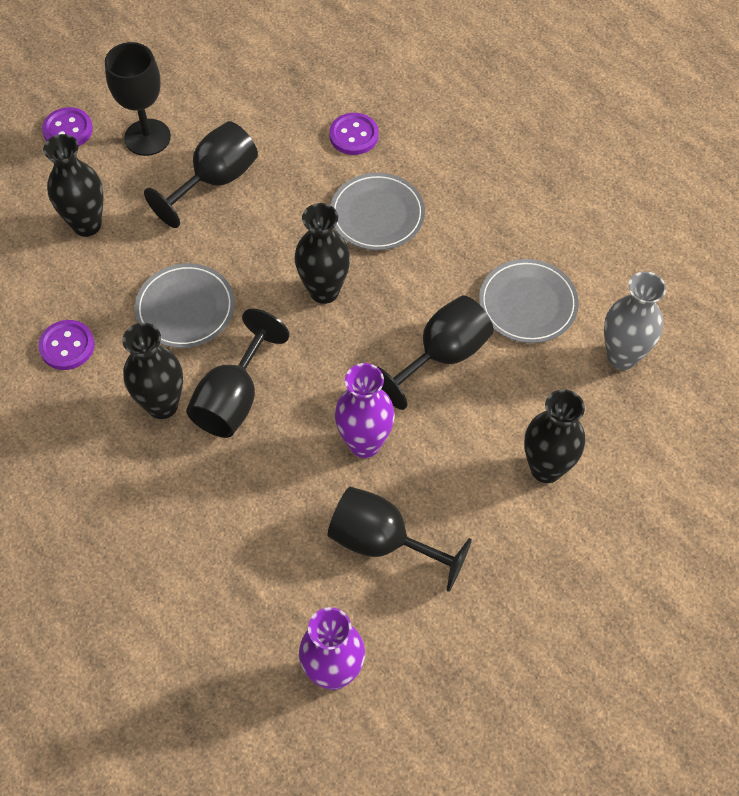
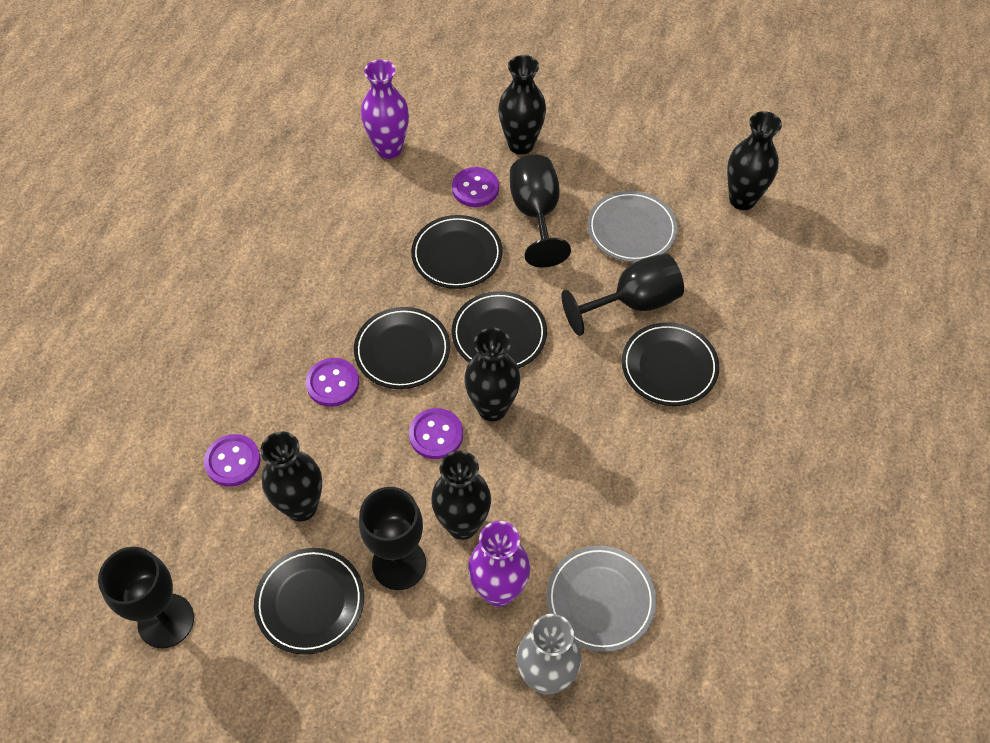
black goblet: 5 -> 4
black plate: 0 -> 5
black vase: 4 -> 5
grey plate: 3 -> 2
purple button: 3 -> 4

